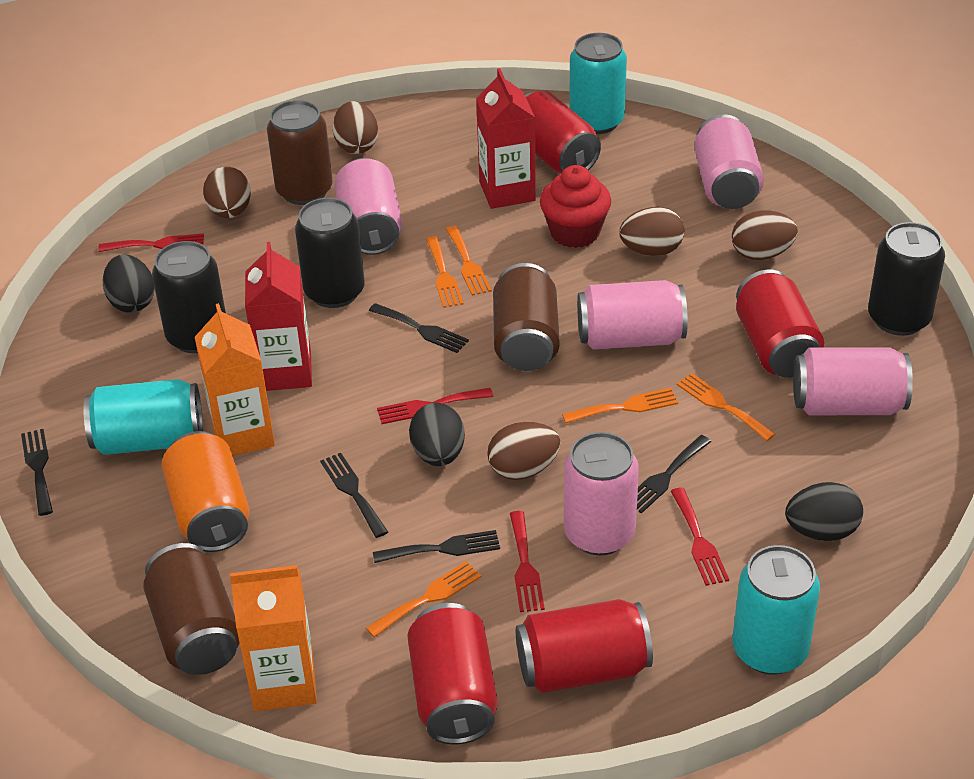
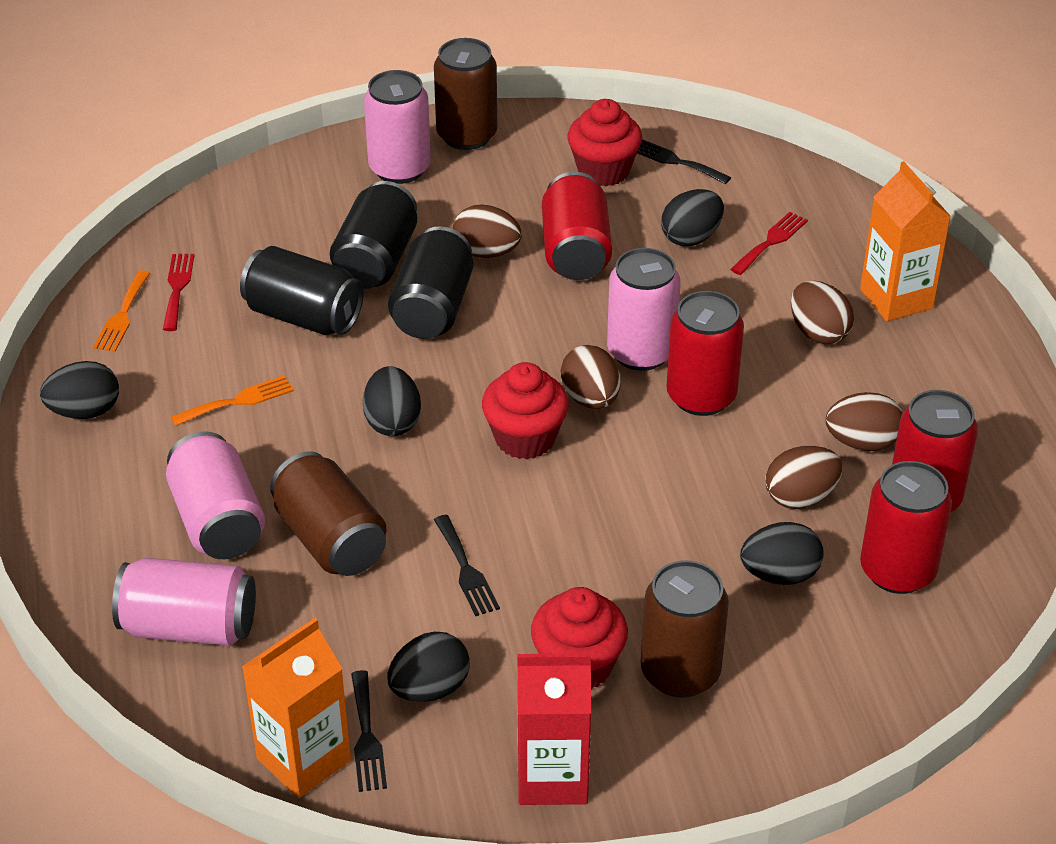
black egg: 3 -> 5
black fork: 5 -> 3
orange can: 1 -> 0
orange fork: 5 -> 2
pink can: 5 -> 4
red carton: 2 -> 1
red cupcake: 1 -> 3
red fork: 4 -> 2
turquoise can: 3 -> 0

